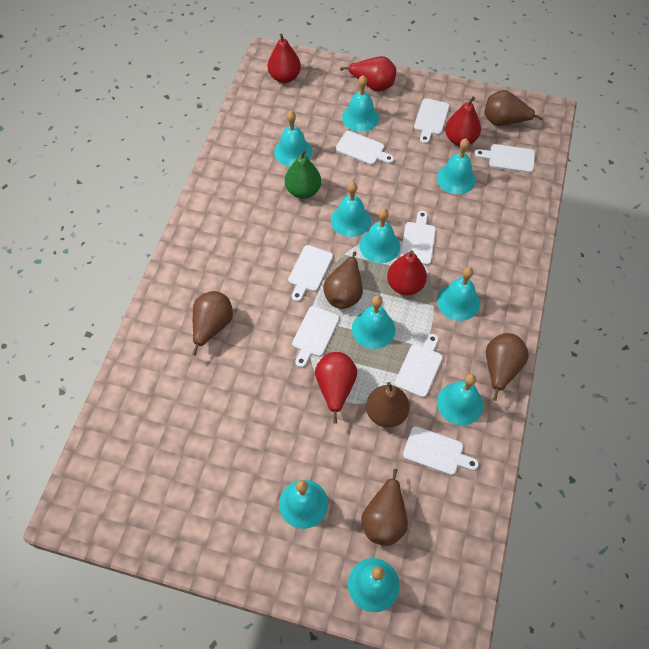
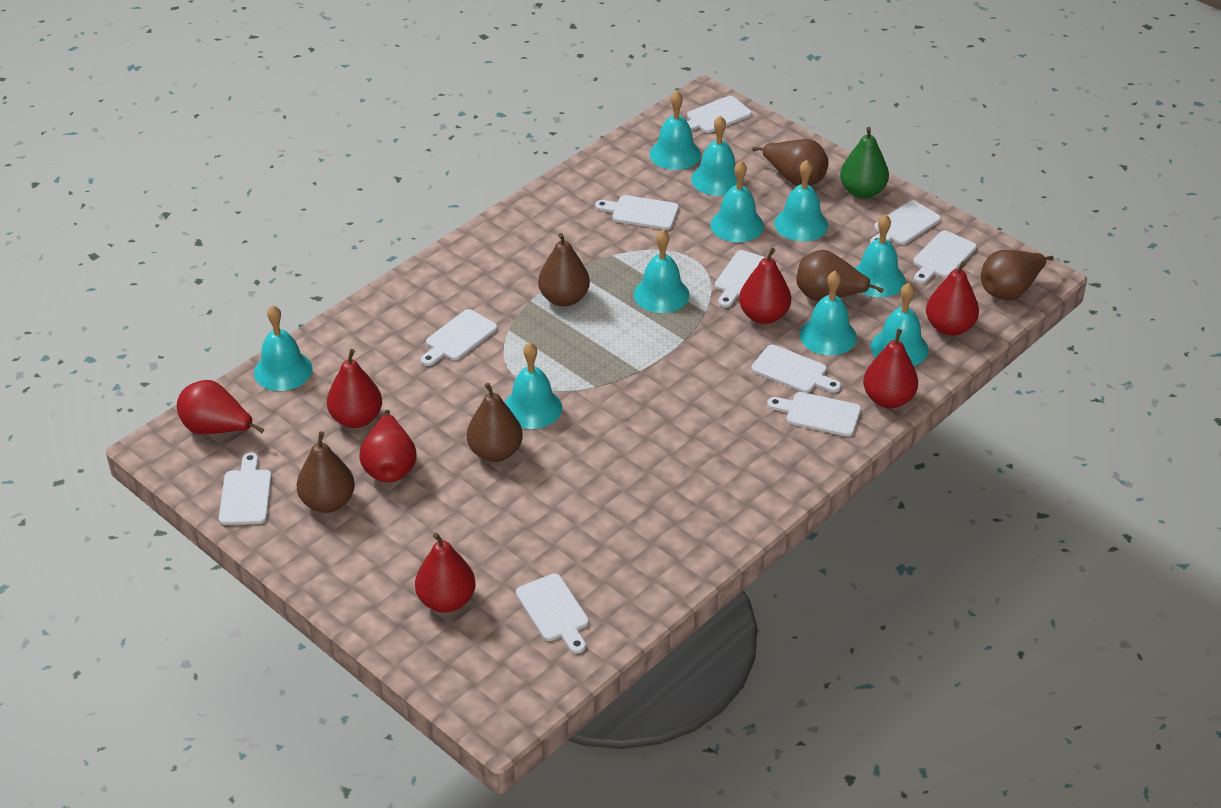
red pear: 5 -> 7
white cutting board: 8 -> 10

